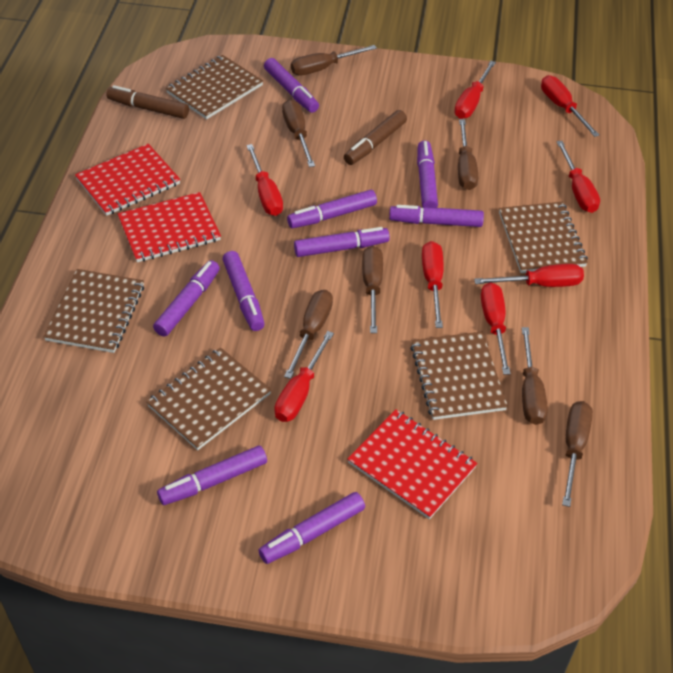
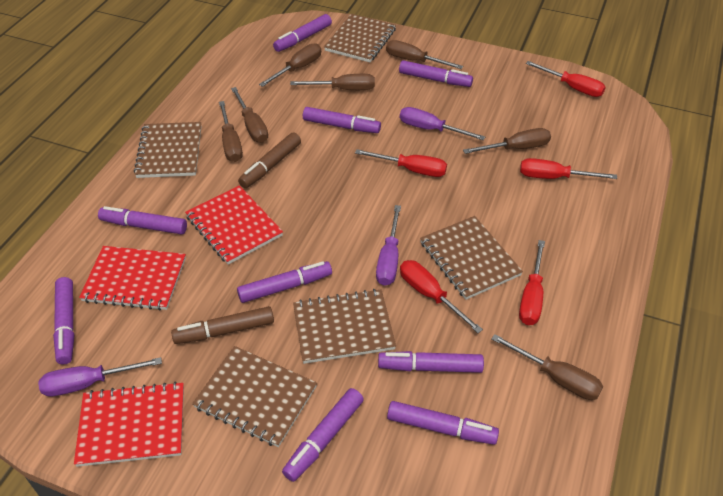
purple screwdriver: 0 -> 3
red screwdriver: 8 -> 5

